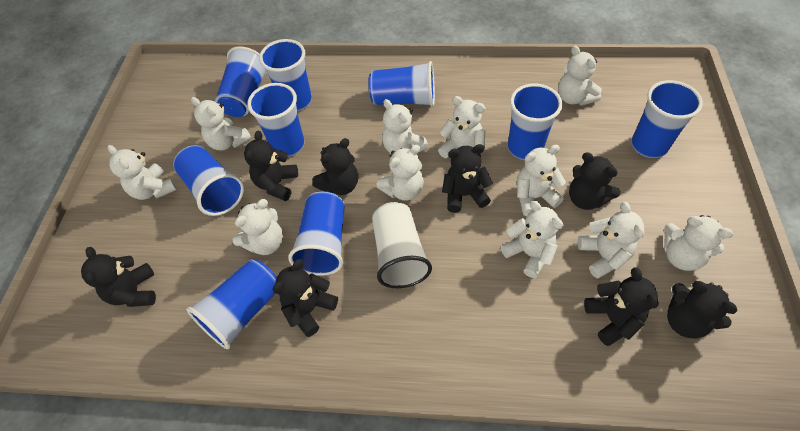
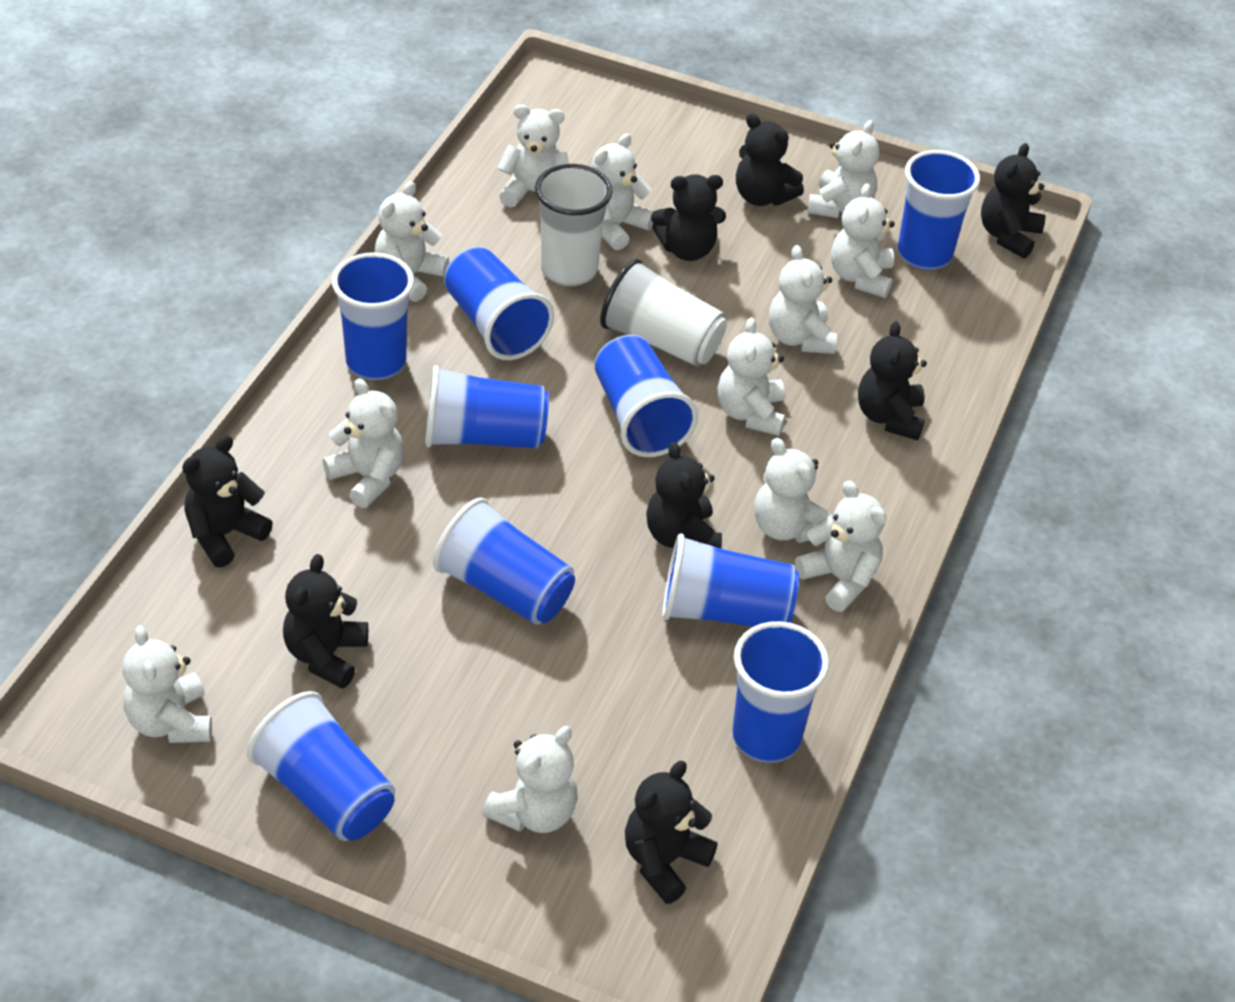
white cup: 1 -> 2
white teddy bear: 11 -> 12

